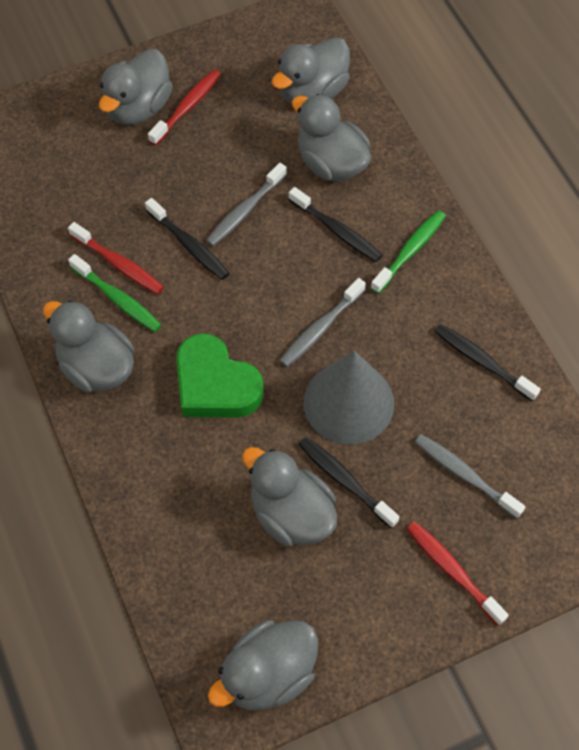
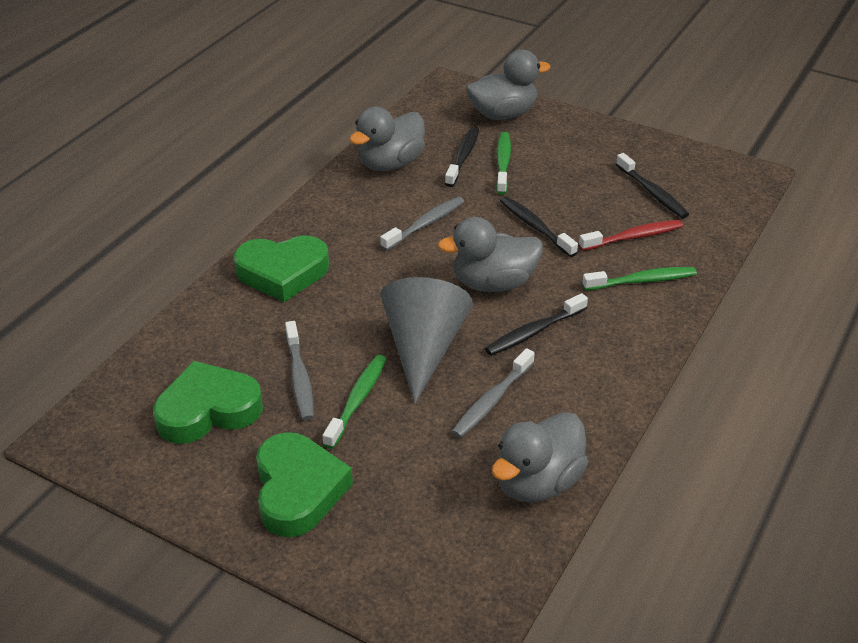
green heart: 1 -> 3
green toothbrush: 2 -> 3
grey duck: 6 -> 4
red toothbrush: 3 -> 1

